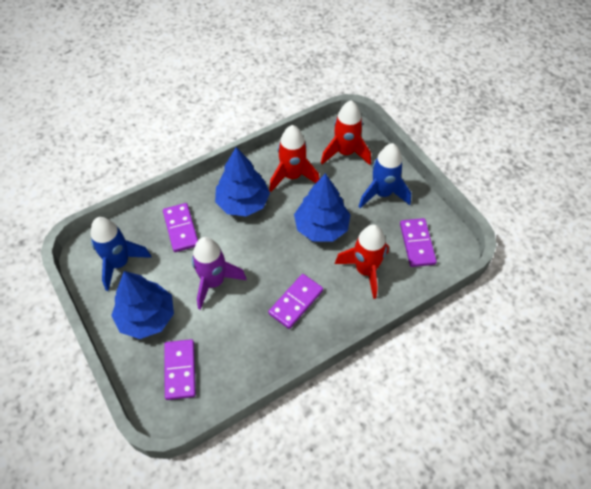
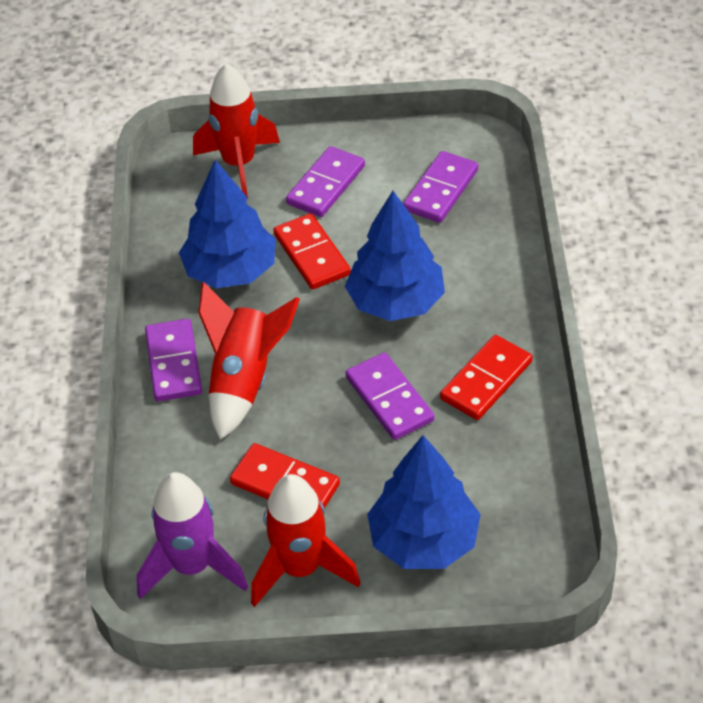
blue rocket: 2 -> 0
red domino: 0 -> 3

